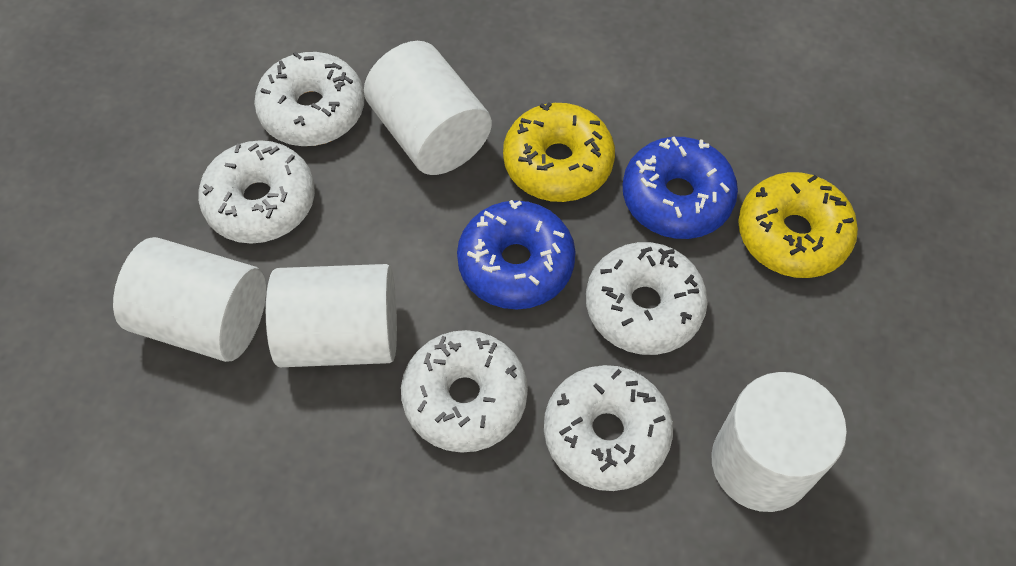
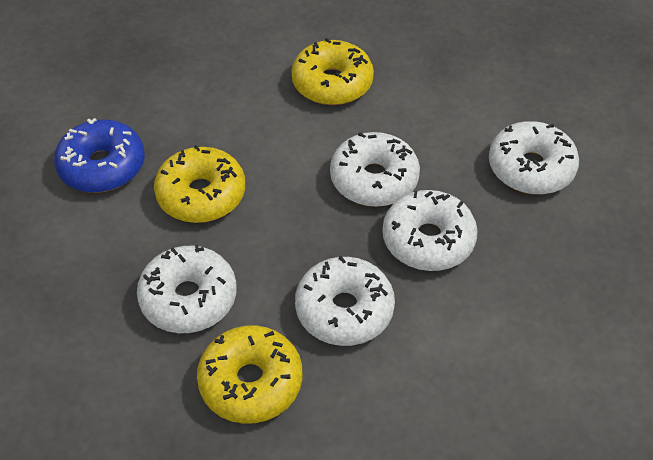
blue donut: 2 -> 1
white cylinder: 4 -> 0
yellow donut: 2 -> 3

